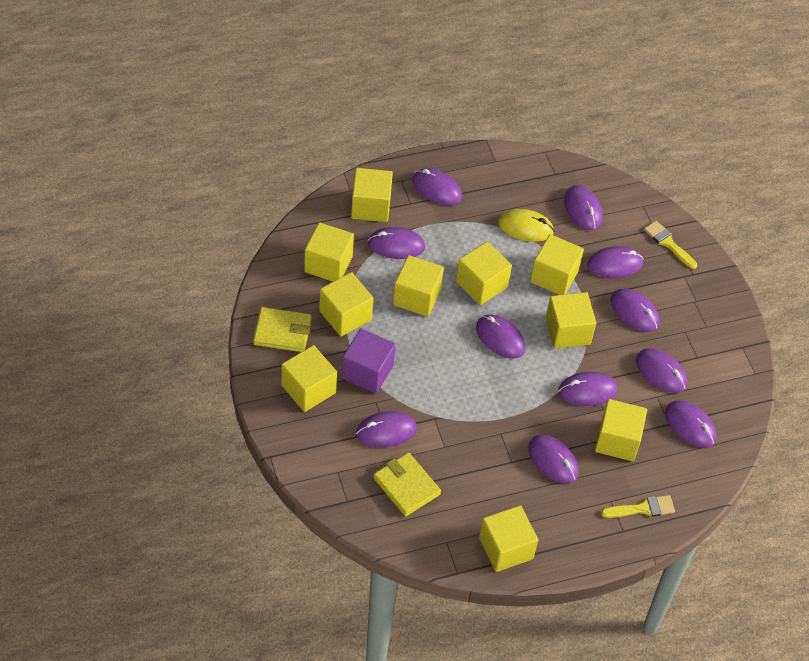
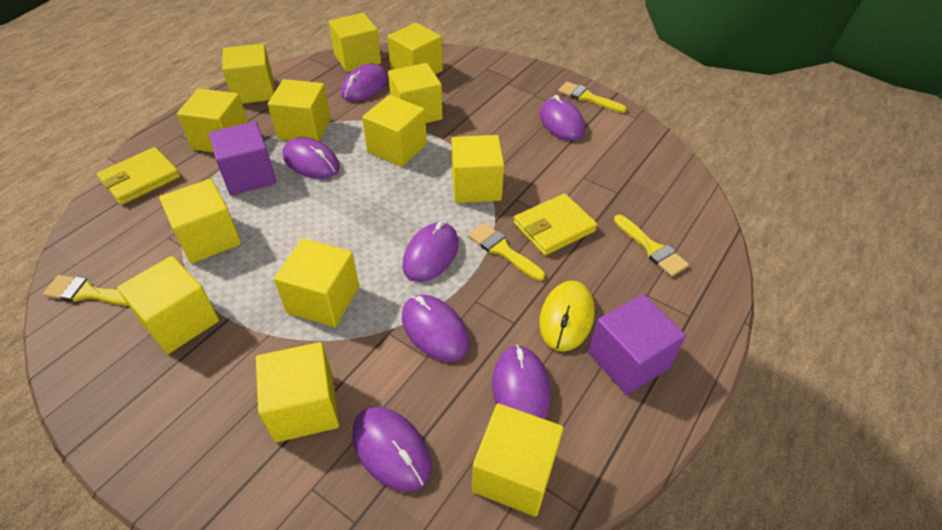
purple cube: 1 -> 2
purple mouse: 11 -> 7
yellow brush: 2 -> 4
yellow cube: 10 -> 13

